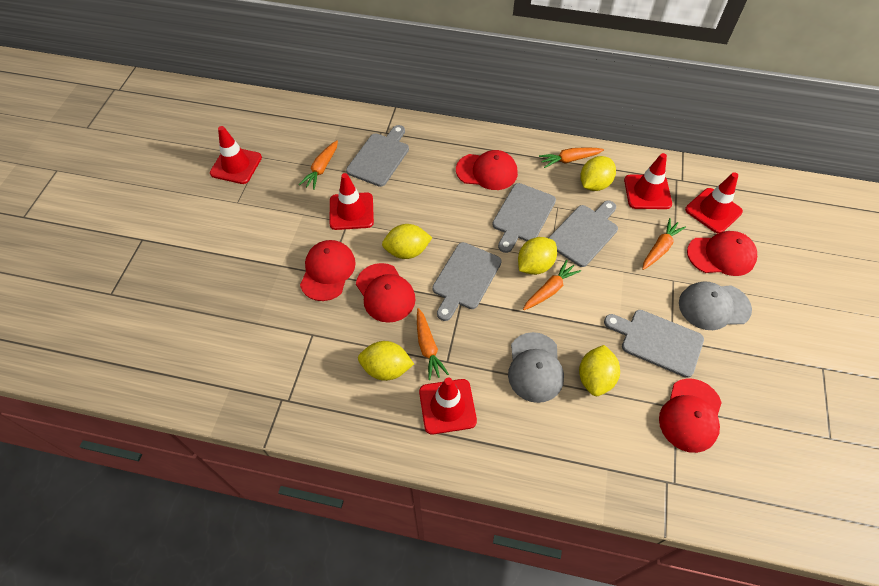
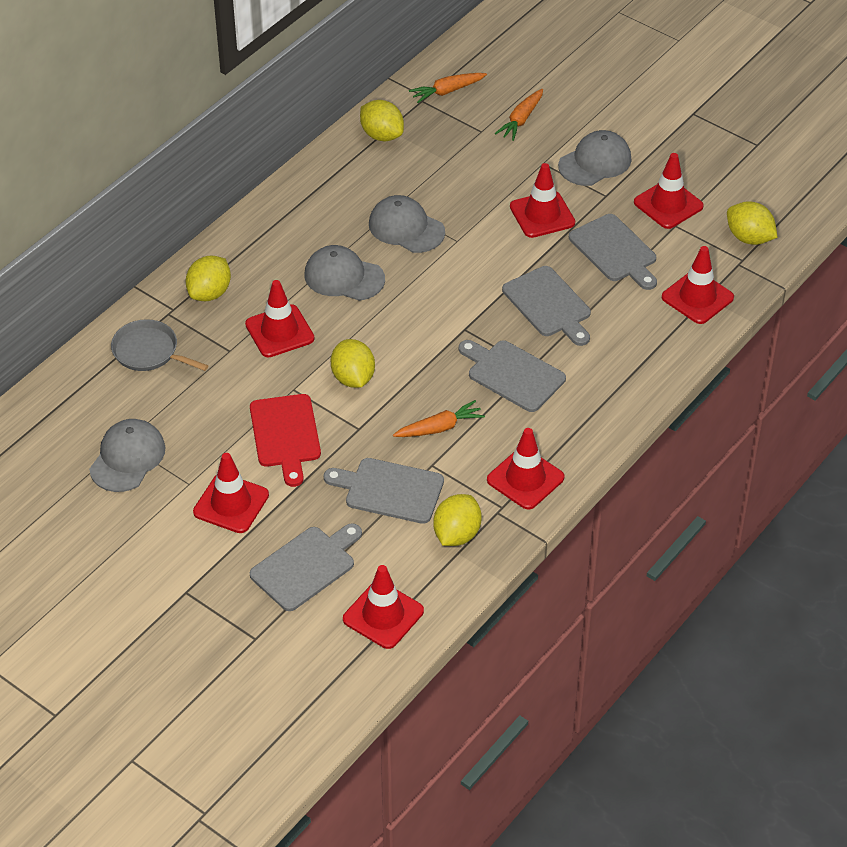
grey cap: 2 -> 4
grey pan: 0 -> 1
orange carrot: 5 -> 3
red cap: 5 -> 0
red cutting board: 0 -> 1
red traffic cone: 5 -> 7

